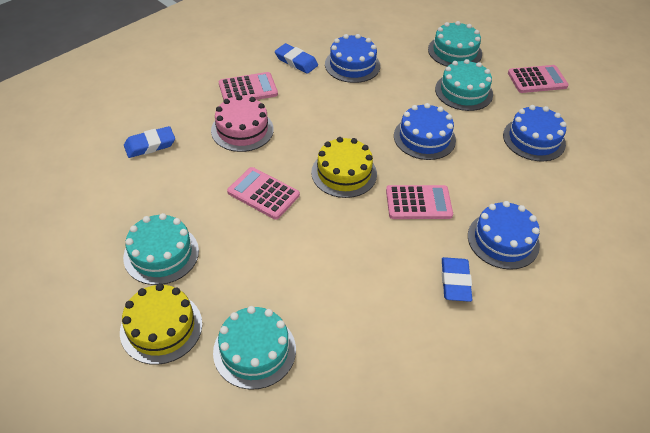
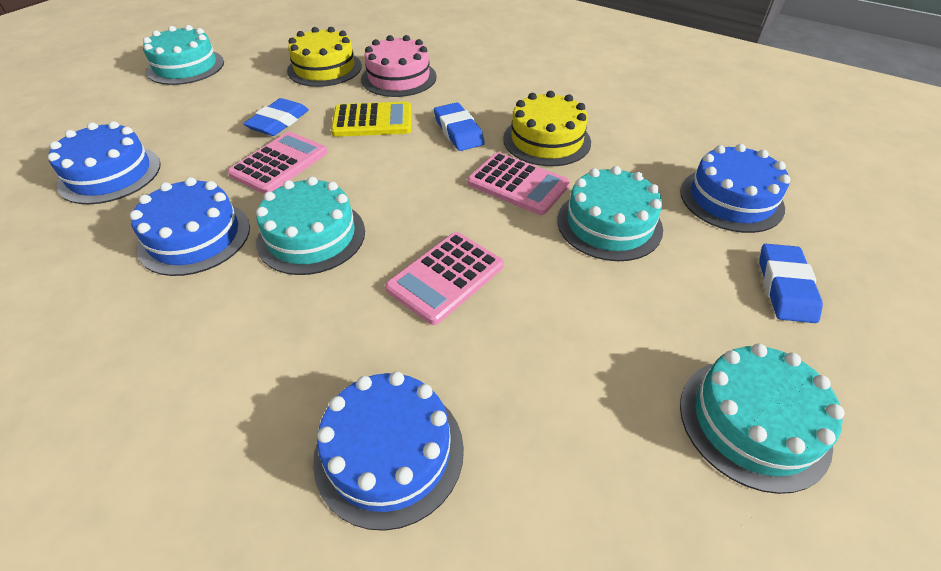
pink calculator: 4 -> 3
yellow calculator: 0 -> 1

